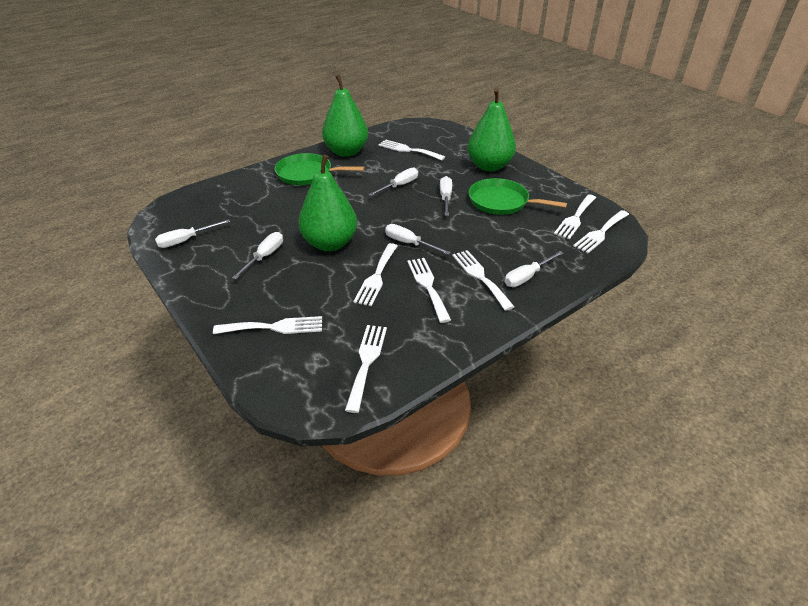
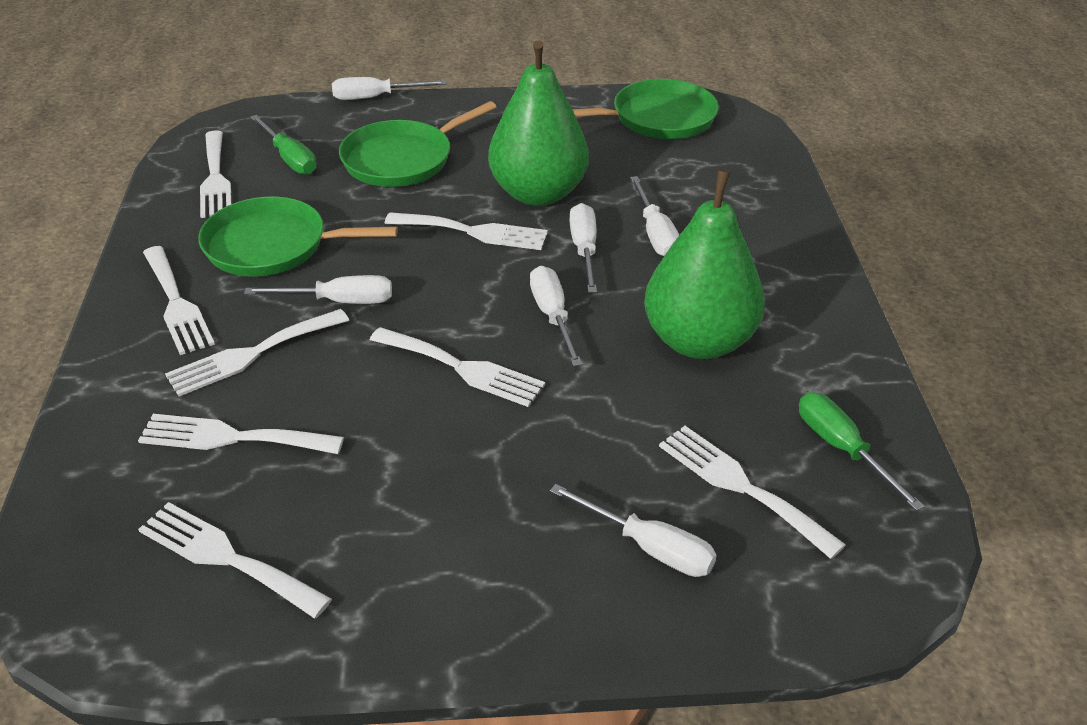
green pan: 2 -> 3
green pear: 3 -> 2
green screwdriver: 0 -> 2

